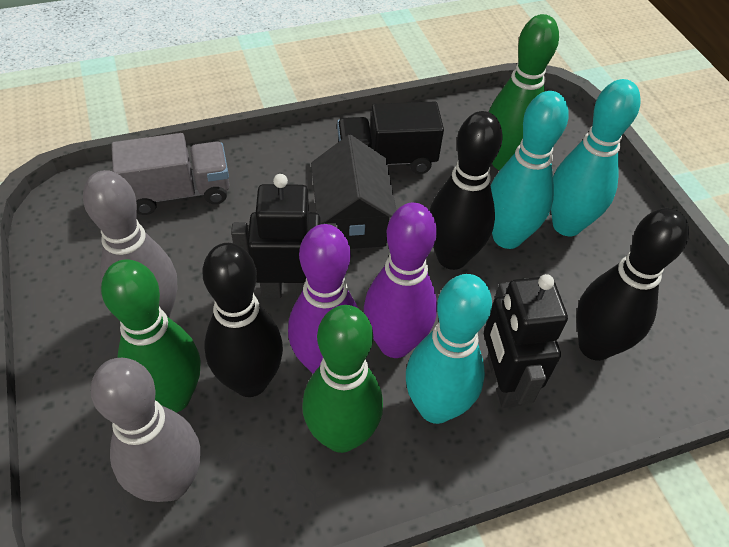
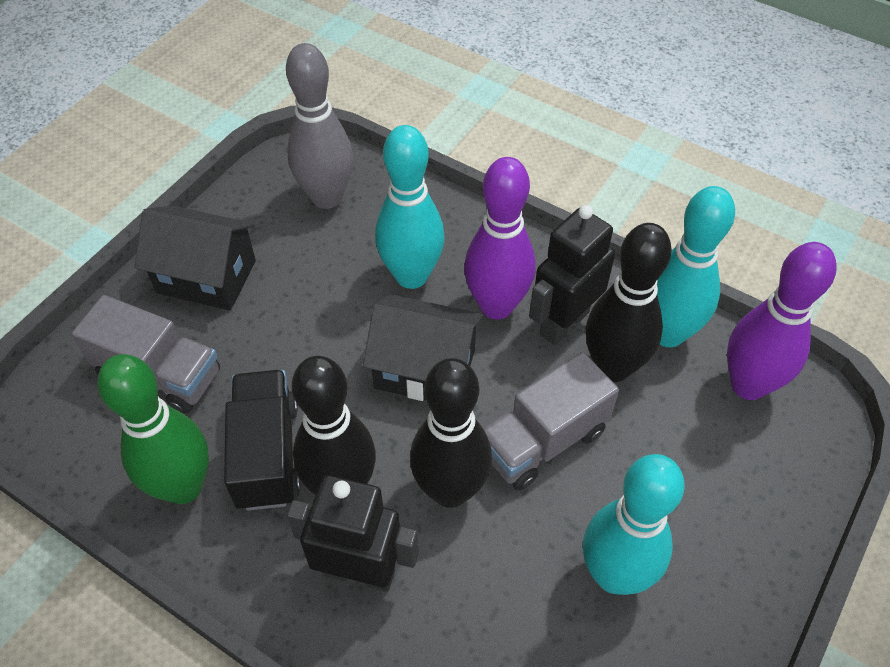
black house: 1 -> 2
green bowling pin: 3 -> 1
grey bowling pin: 2 -> 1
grey truck: 1 -> 2

